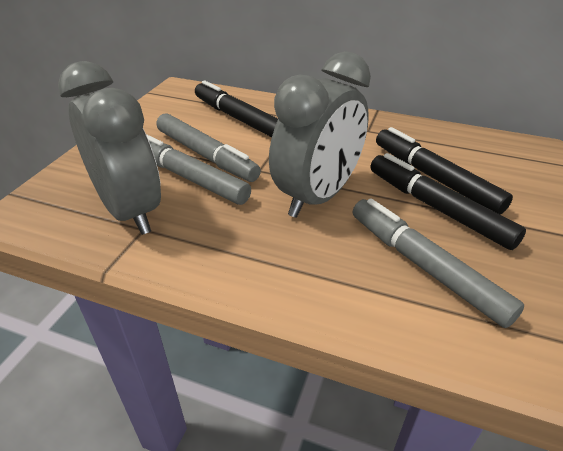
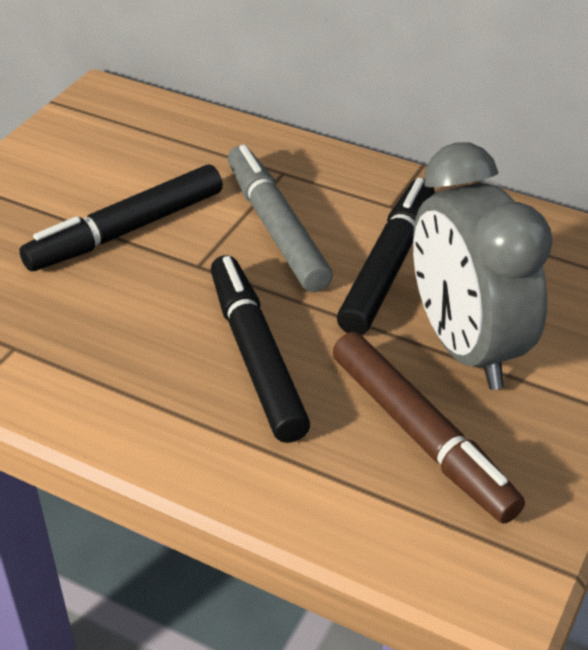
brown marker: 0 -> 1
grey clock: 2 -> 1
grey marker: 3 -> 1

